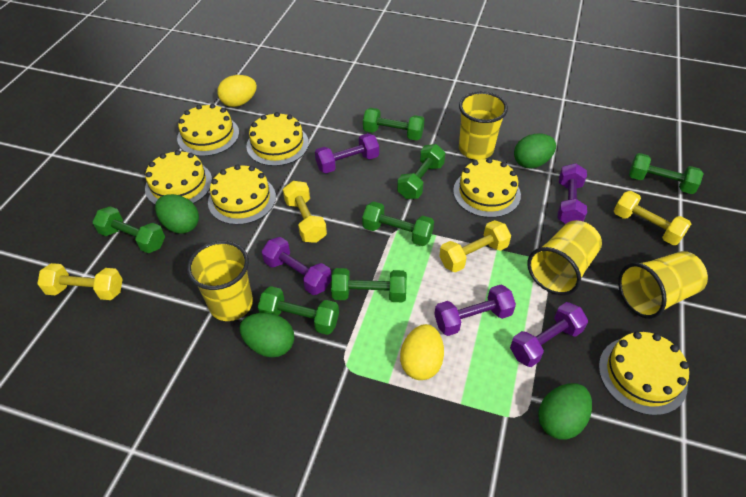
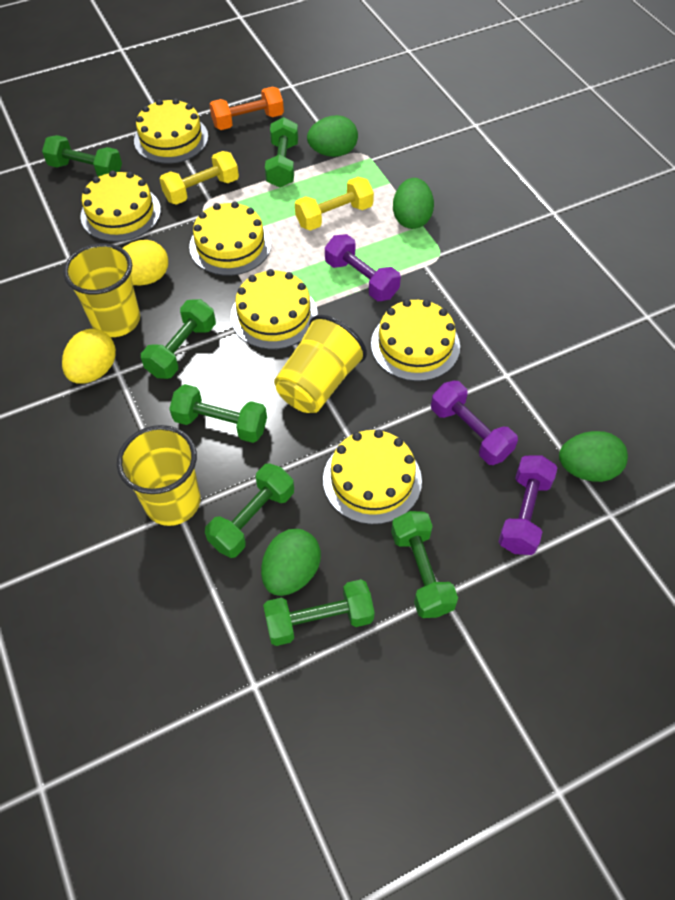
orange dumbbell: 0 -> 1
purple dumbbell: 5 -> 3
yellow cup: 4 -> 3
yellow dumbbell: 4 -> 2

